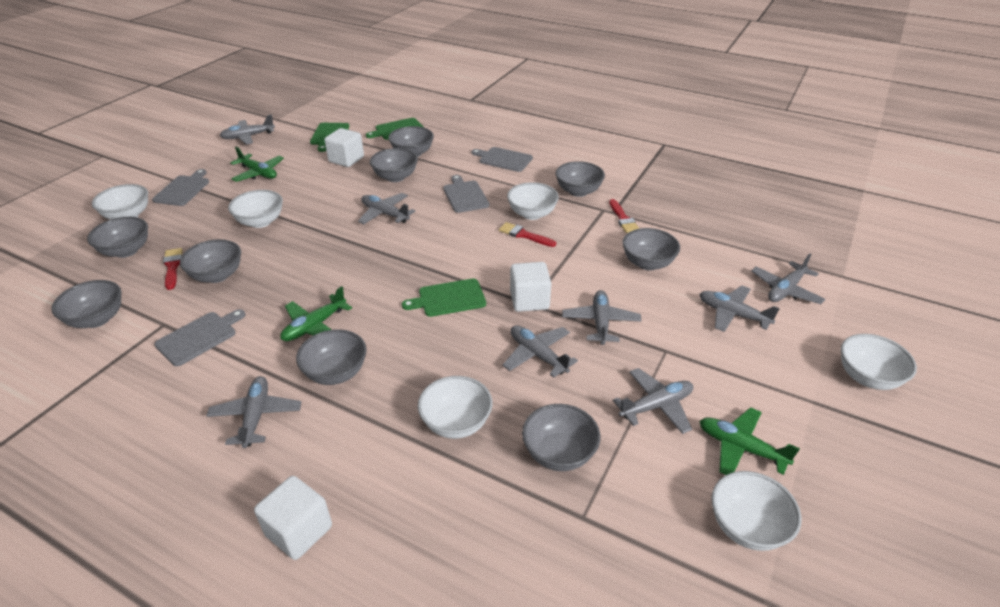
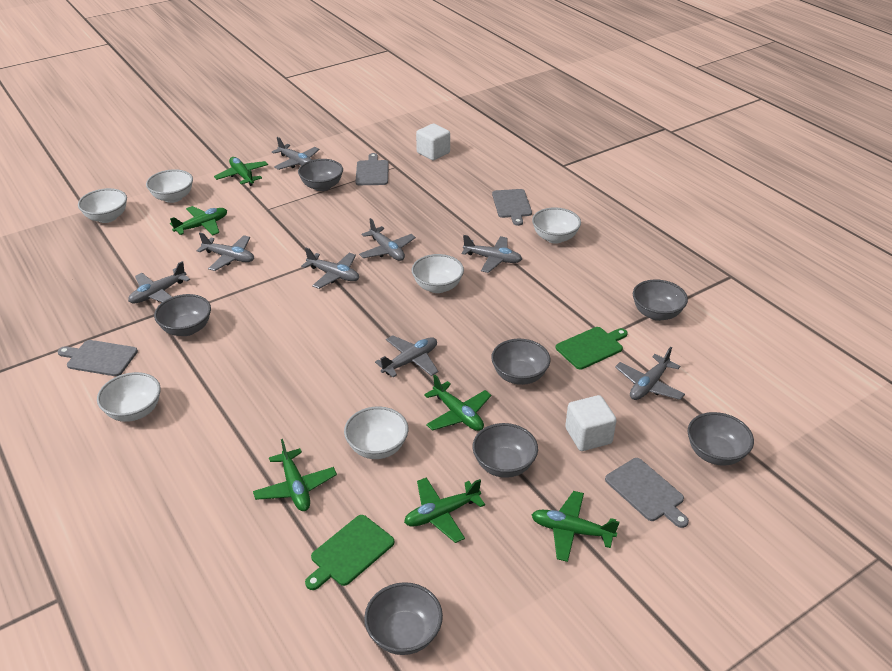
green cutting board: 3 -> 2
green plane: 3 -> 6
grey bowl: 9 -> 7
red brush: 3 -> 0
white cube: 3 -> 2

